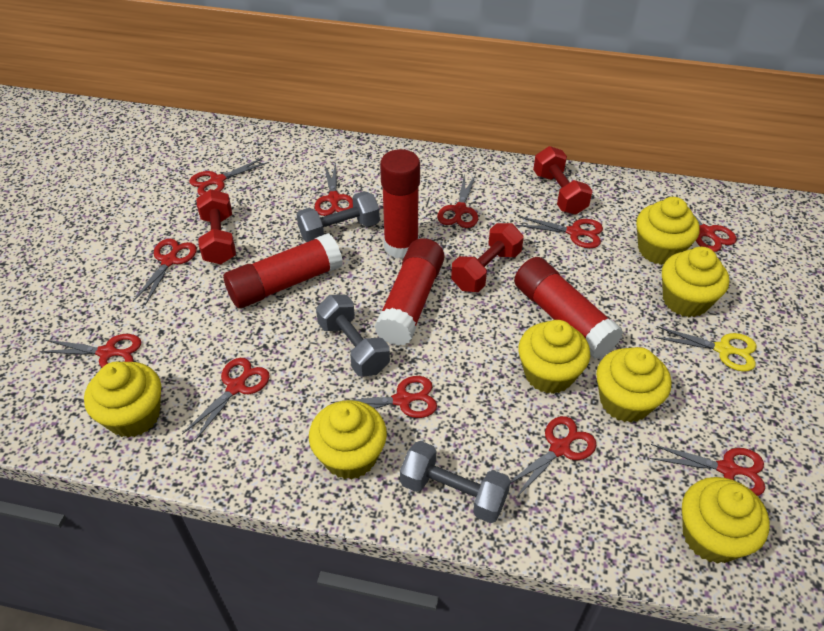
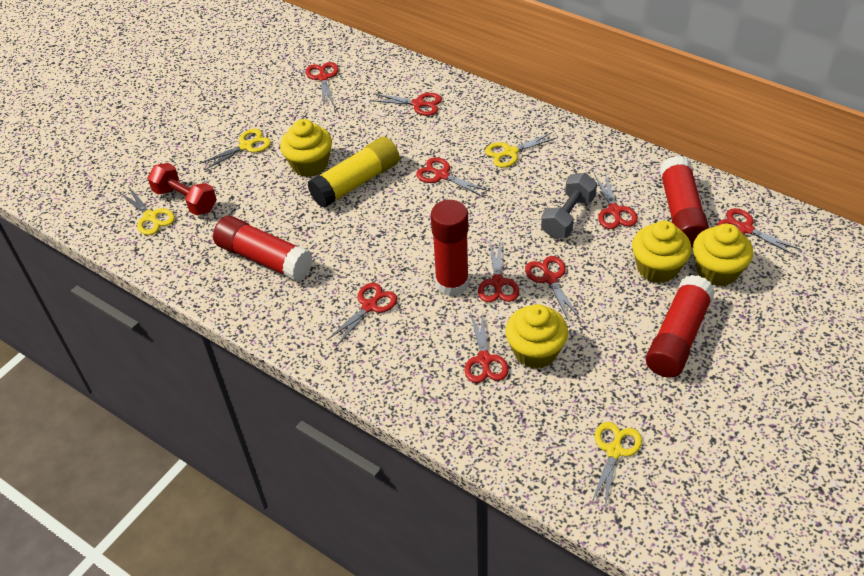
grey dumbbell: 3 -> 1
red dumbbell: 3 -> 1
red scissors: 11 -> 9
yellow cupcake: 7 -> 4
yellow glue stick: 0 -> 1
yellow scissors: 1 -> 4

